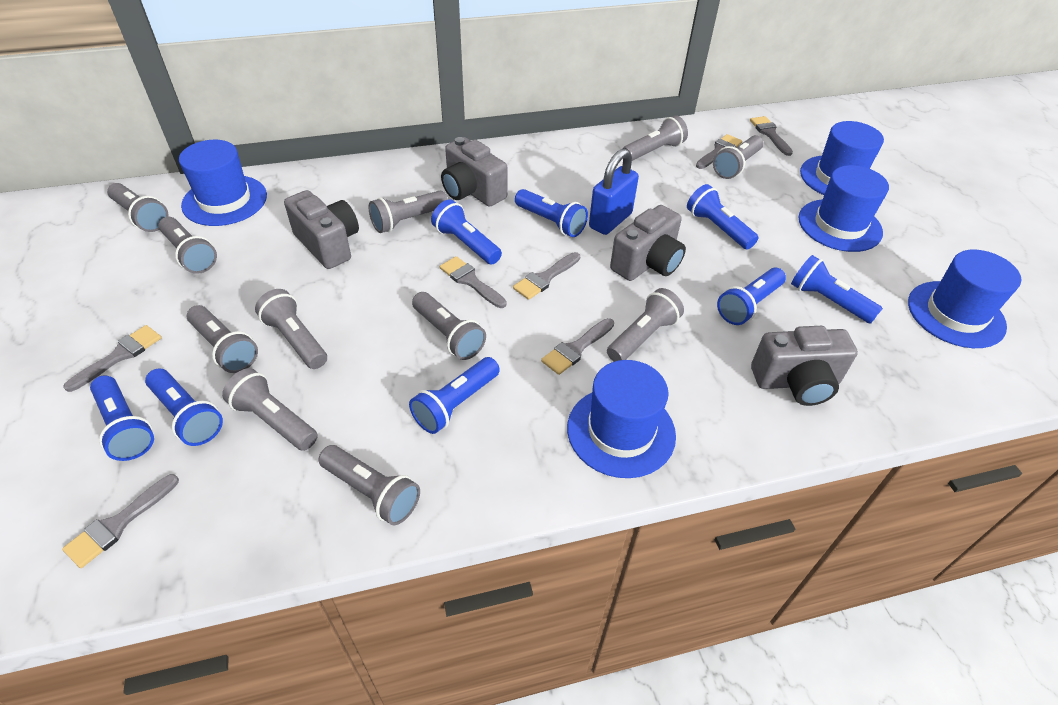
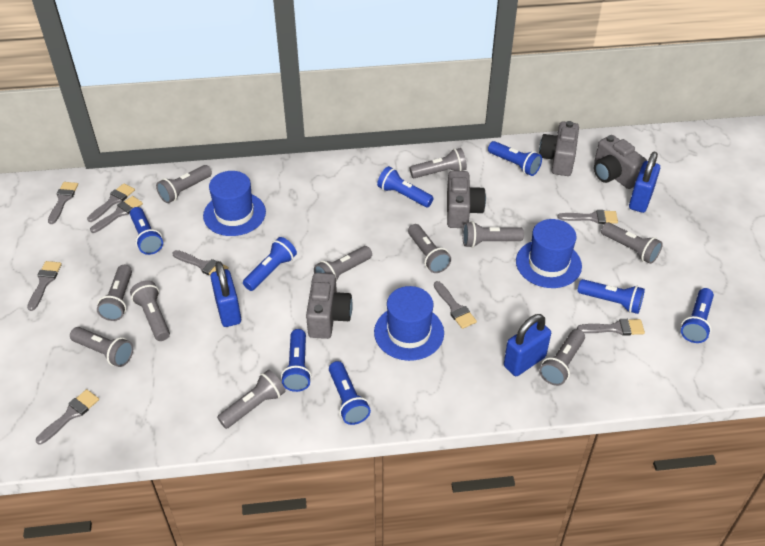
blue hat: 5 -> 3
blue padlock: 1 -> 3
grey brush: 7 -> 9

